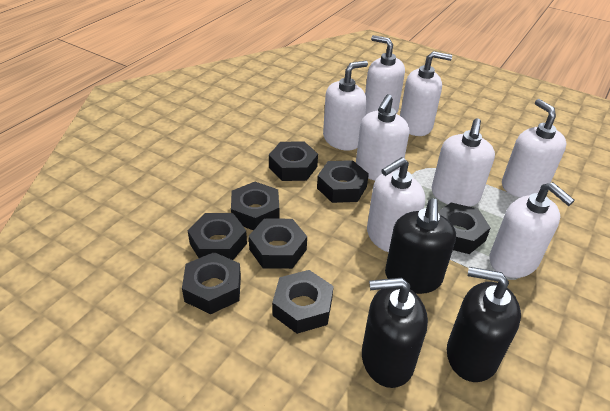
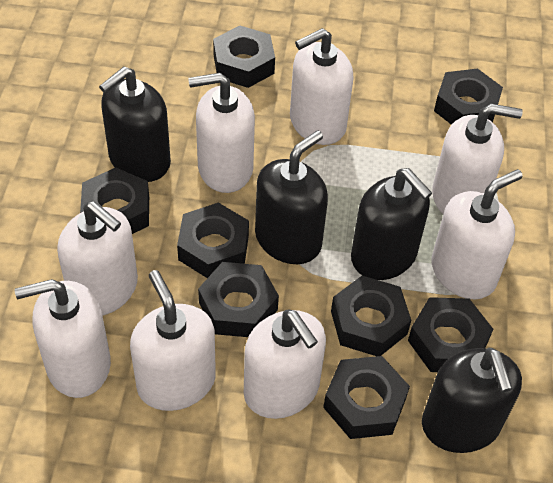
black soap dispenser: 3 -> 4

